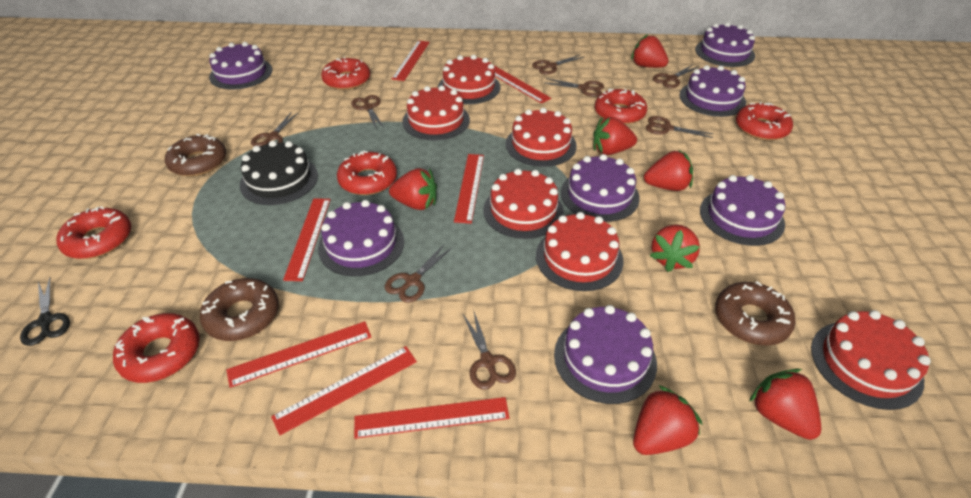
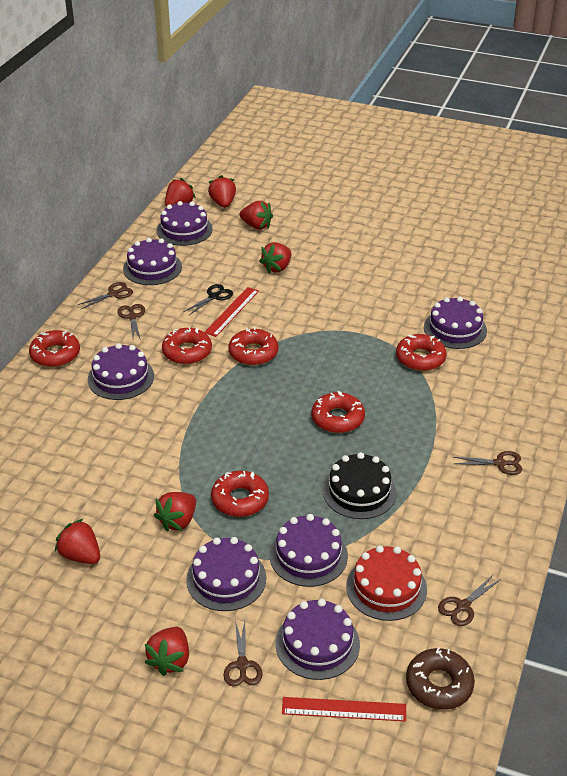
brown donut: 3 -> 1
brown scissors: 8 -> 5
red cake: 6 -> 1
red ruler: 7 -> 2

